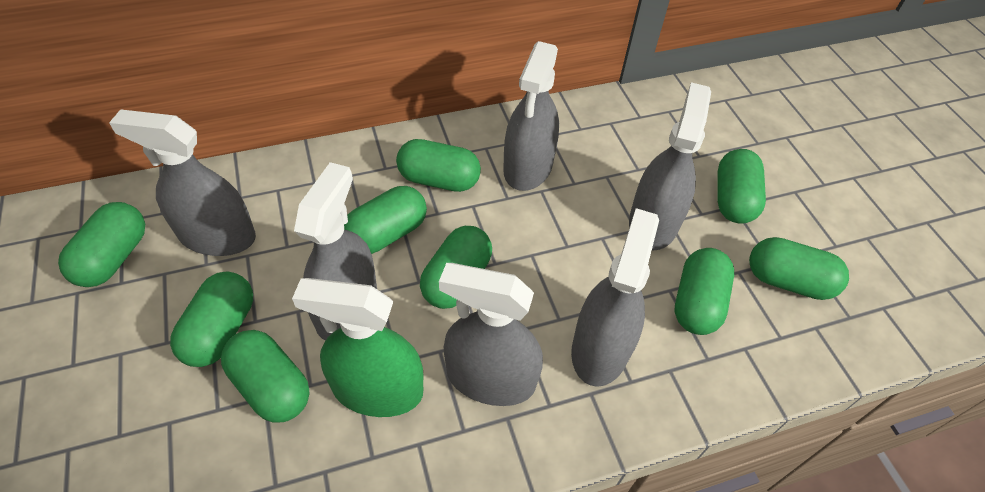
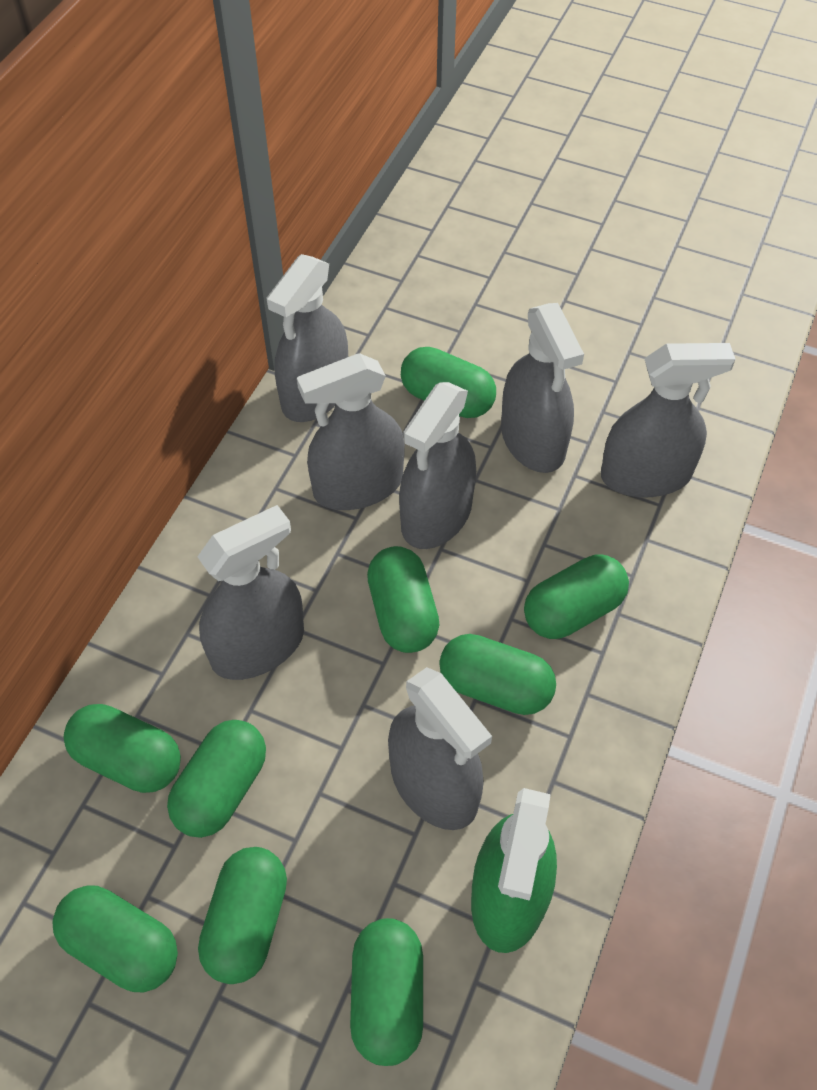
grey spray bottle: 6 -> 7

